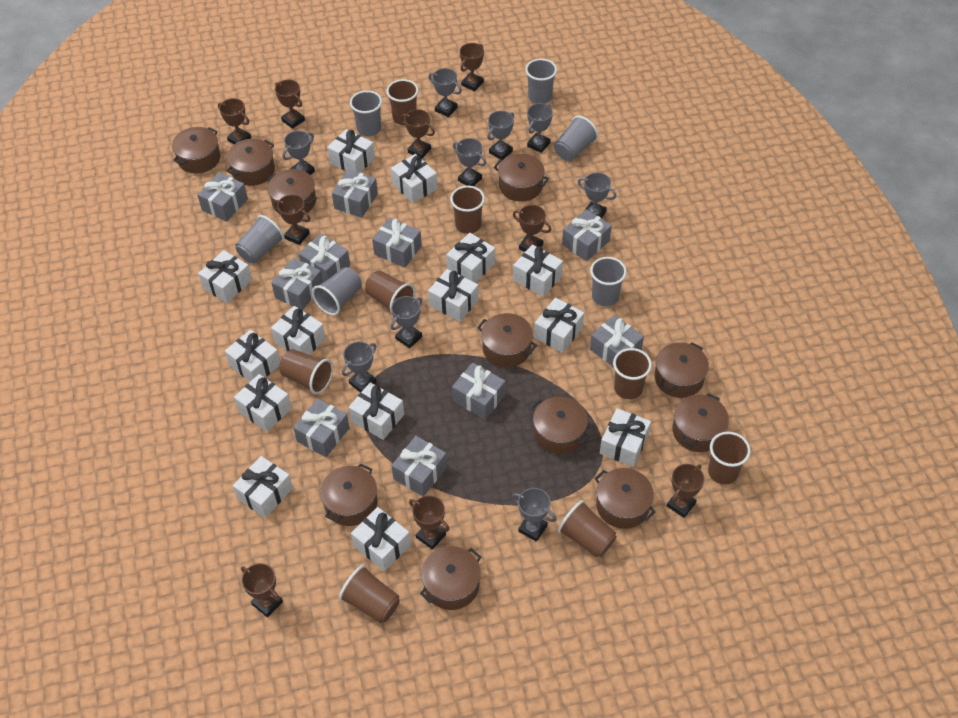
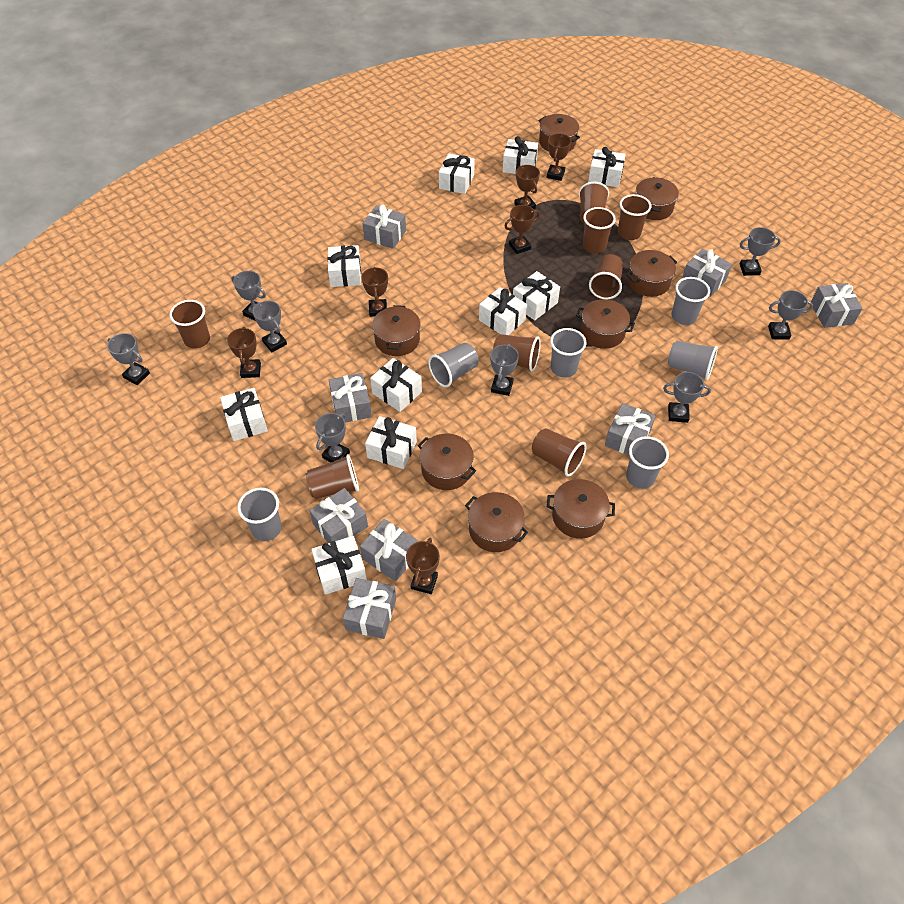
brown pot: 11 -> 8
brown trophy: 9 -> 6
grey gift: 10 -> 8
grey trophy: 9 -> 8
white gift: 14 -> 10

